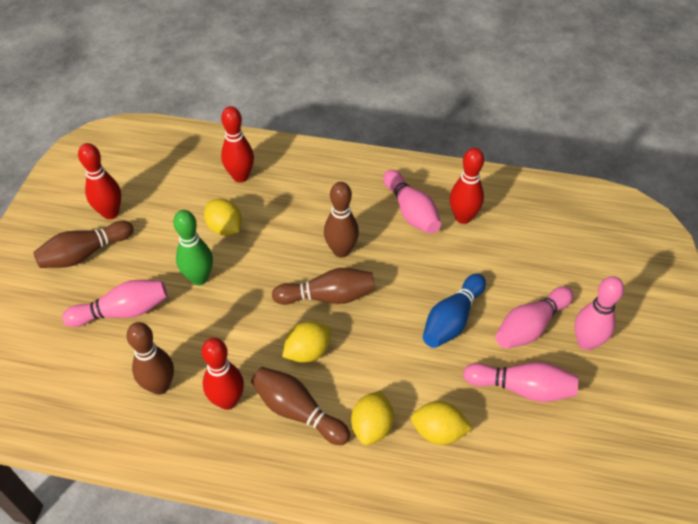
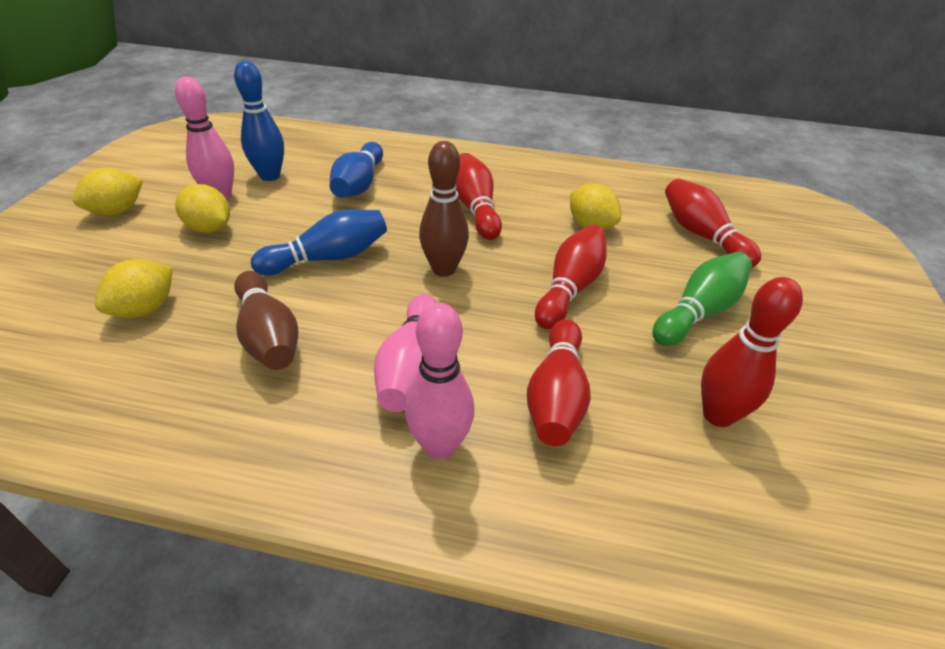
blue bowling pin: 1 -> 3
brown bowling pin: 5 -> 2
pink bowling pin: 5 -> 3
red bowling pin: 4 -> 5

